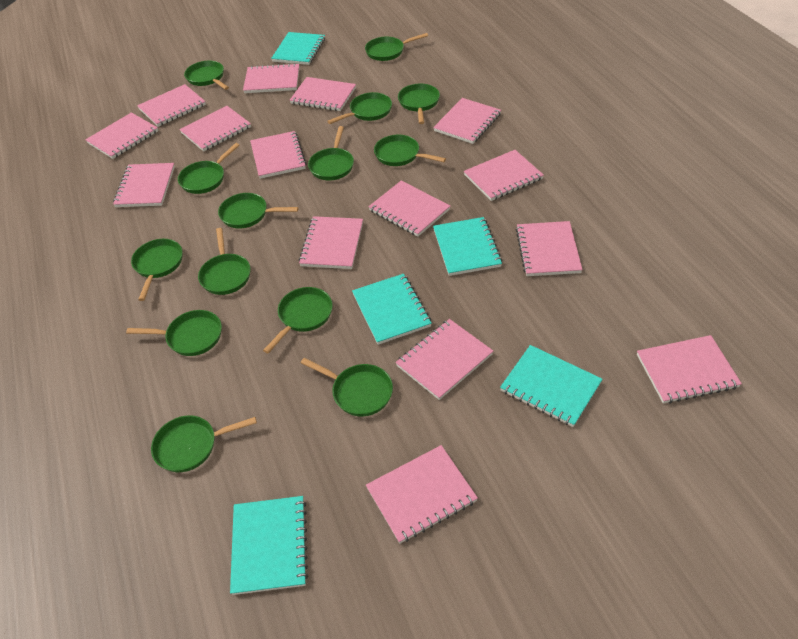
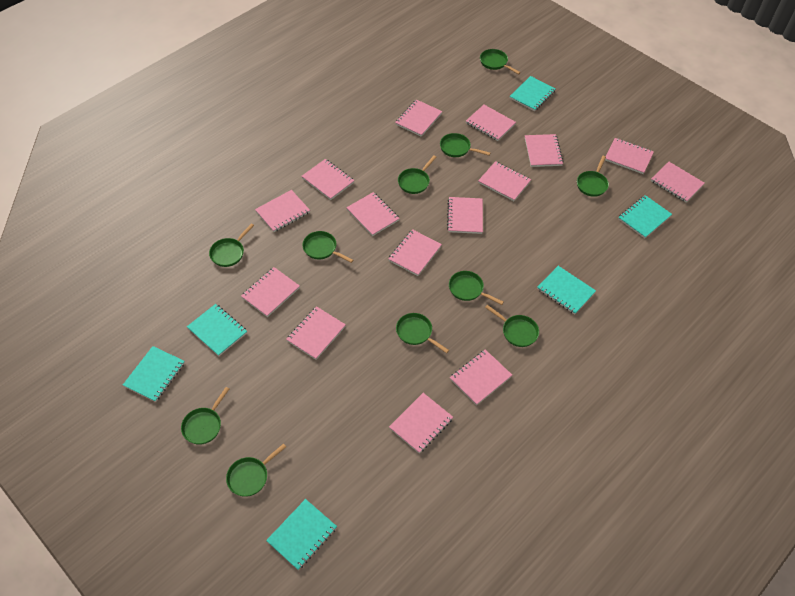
green pan: 14 -> 11
turquoise notebook: 5 -> 6

